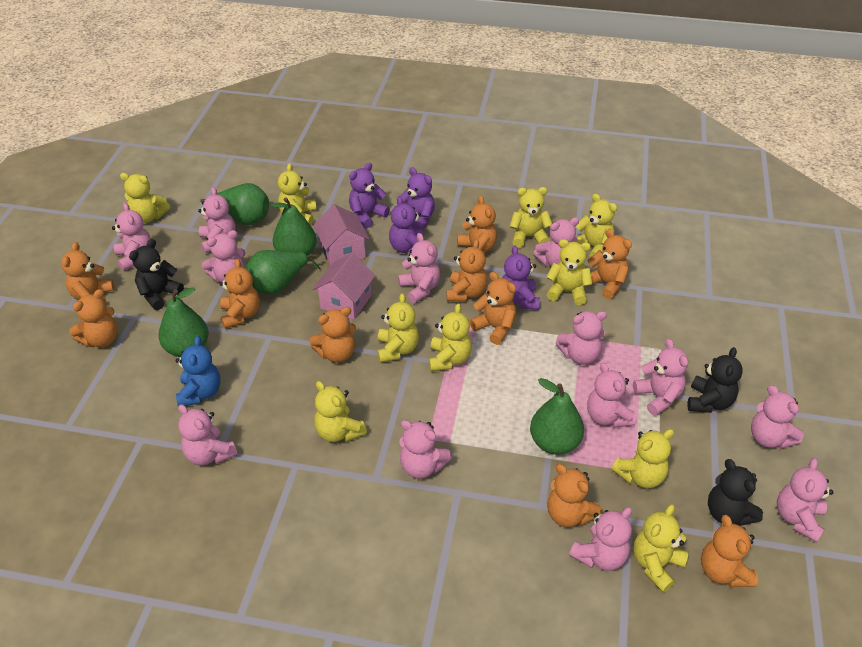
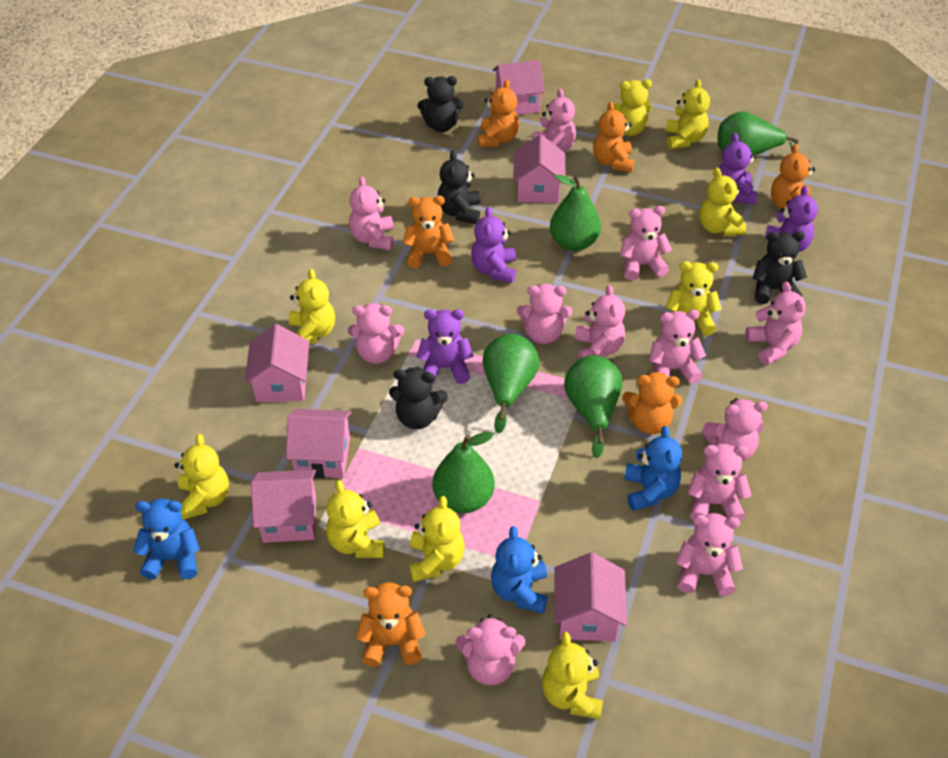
black teddy bear: 3 -> 4
blue teddy bear: 1 -> 3
orange teddy bear: 10 -> 6
pink house: 2 -> 6
pink teddy bear: 13 -> 12
yellow teddy bear: 10 -> 9

